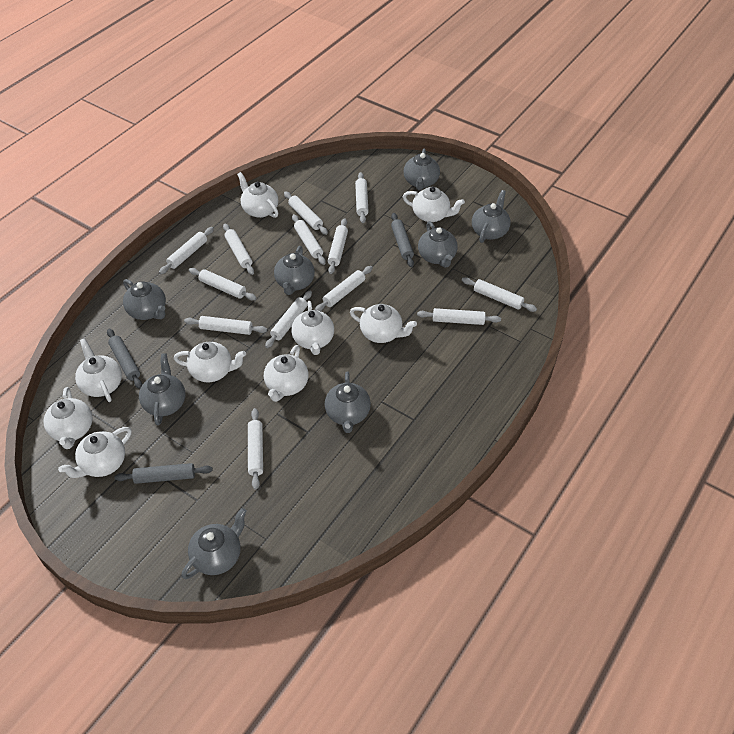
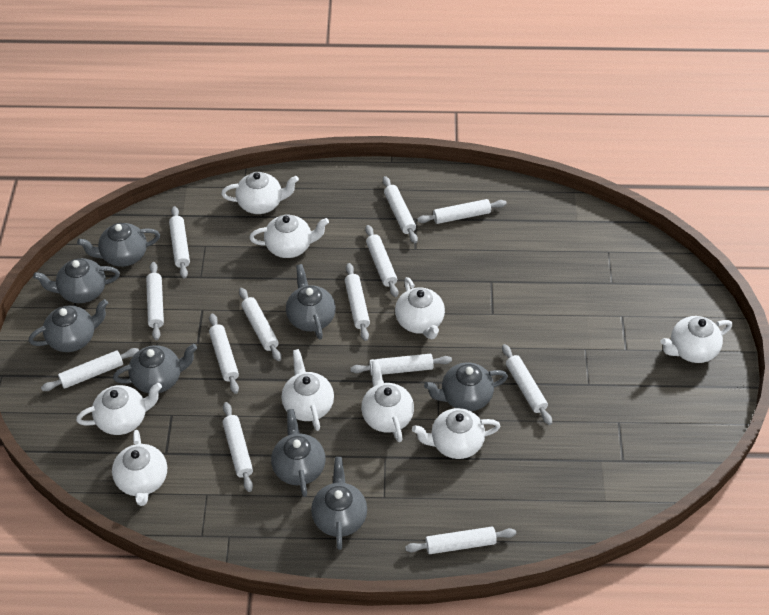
grey rolling pin: 3 -> 0

